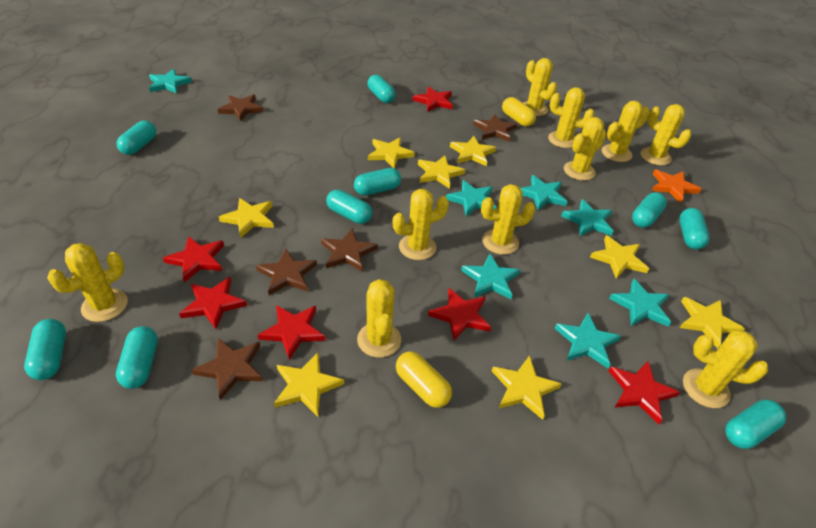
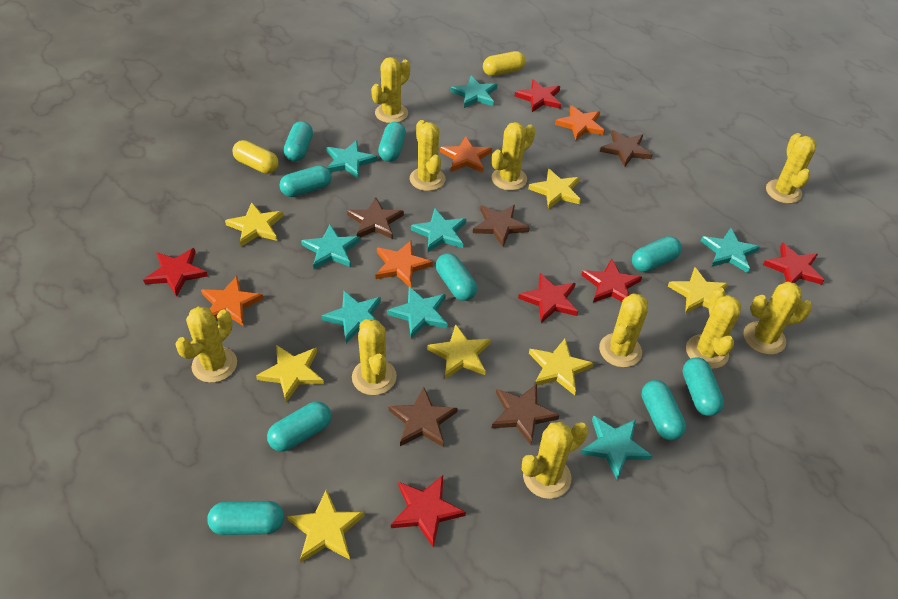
orange star: 1 -> 4
turquoise star: 7 -> 8
yellow star: 8 -> 7

